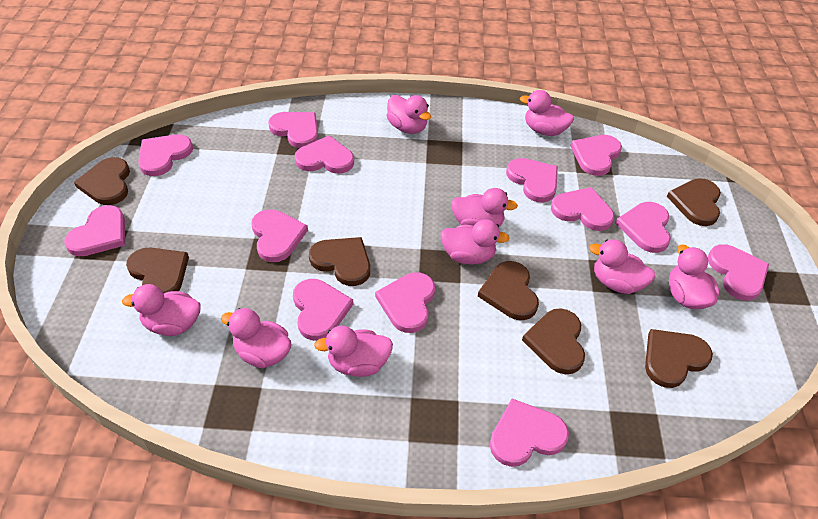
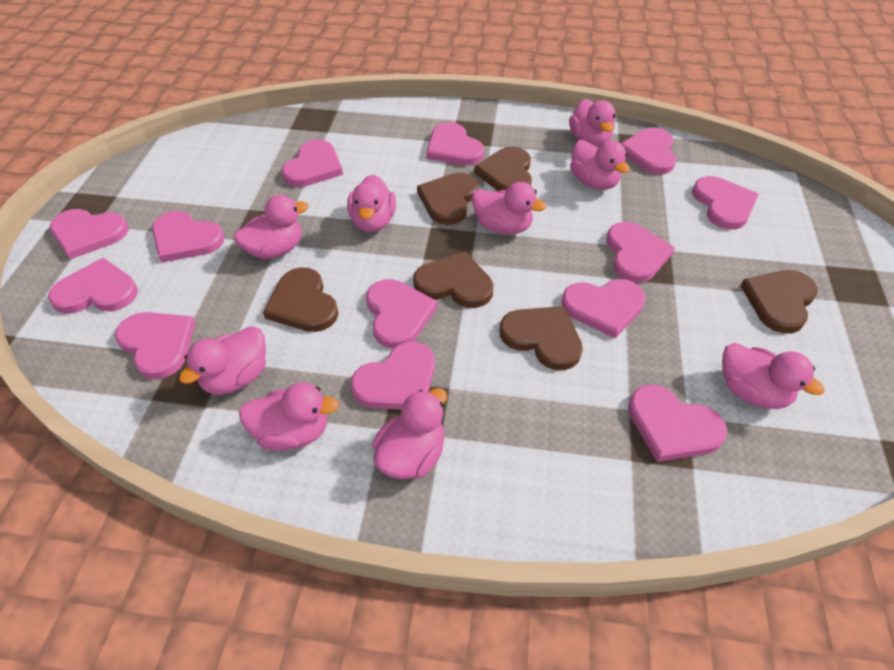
brown heart: 7 -> 6

